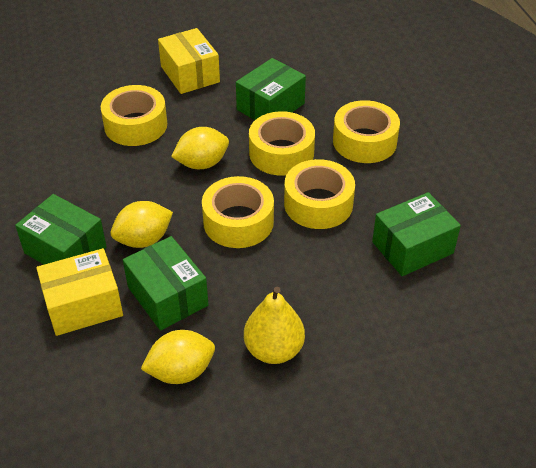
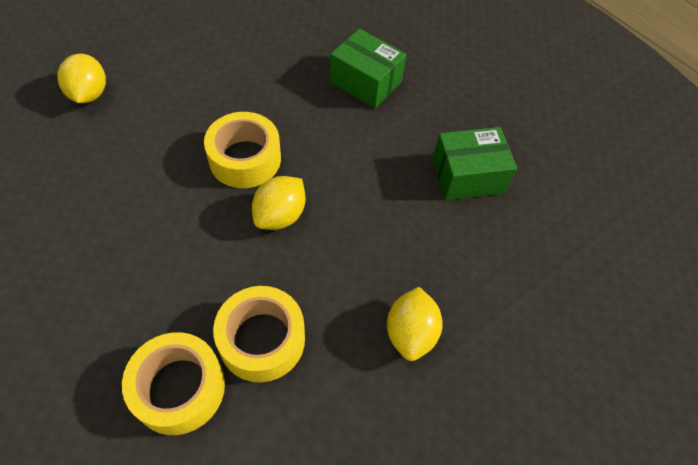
green box: 4 -> 2
yellow box: 2 -> 0
yellow pear: 1 -> 0
yellow tape: 5 -> 3

